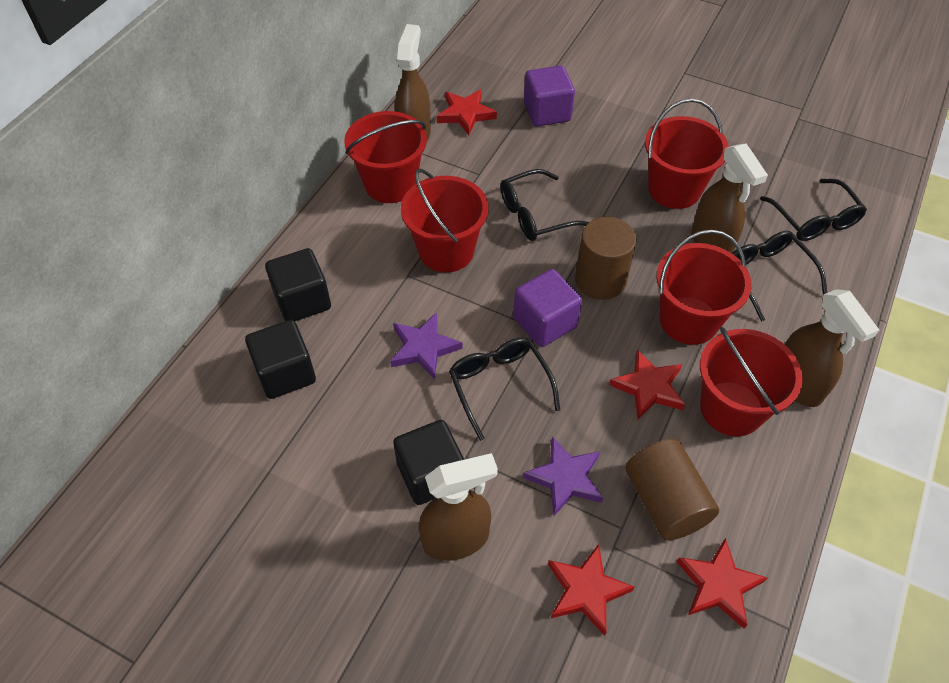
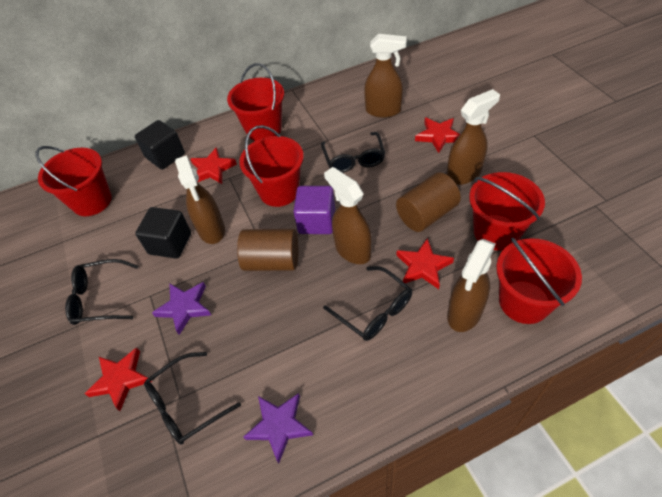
black cube: 3 -> 2
brown spray bottle: 4 -> 5
purple cube: 2 -> 1

